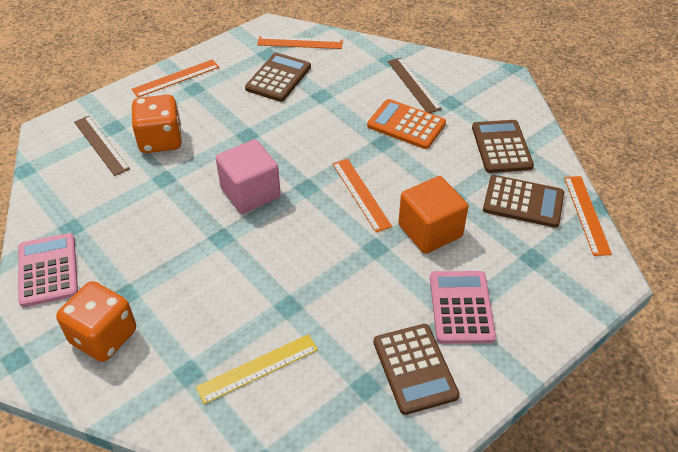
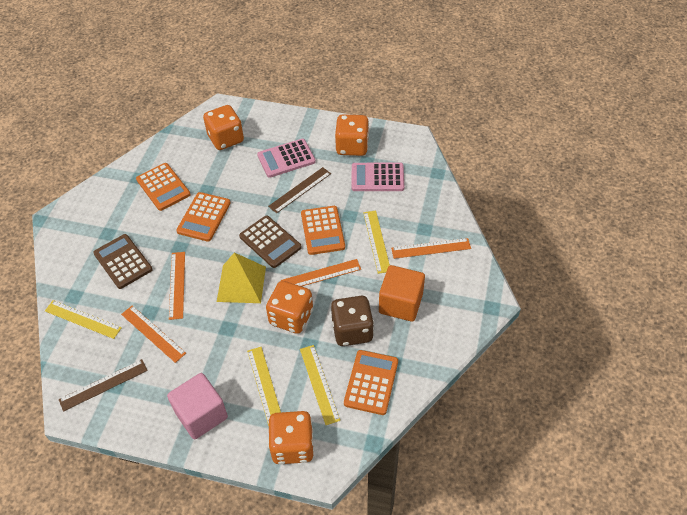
brown calculator: 4 -> 2
brown dice: 0 -> 1
orange calculator: 1 -> 4
orange dice: 2 -> 4
yellow pyramid: 0 -> 1
yellow ruler: 1 -> 4

